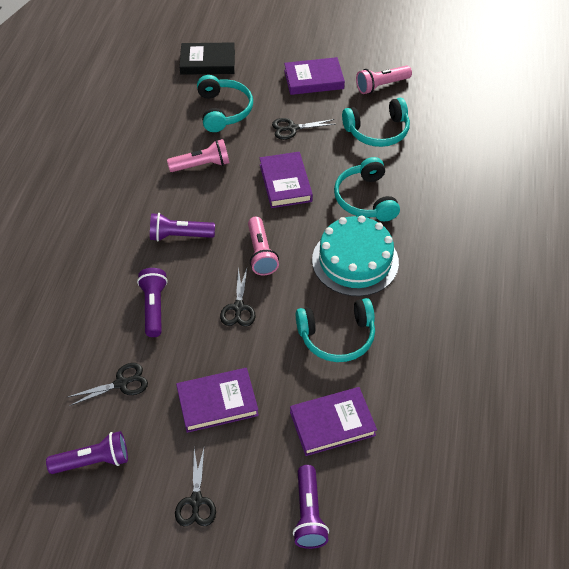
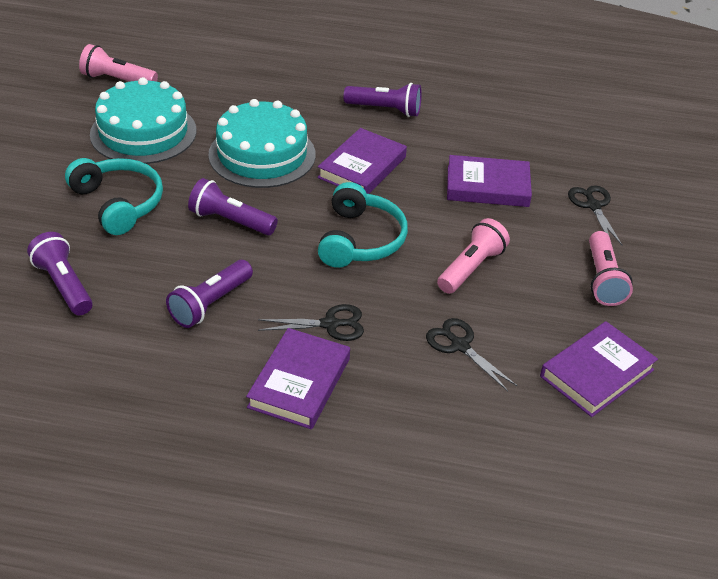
black book: 1 -> 0
black scissors: 4 -> 3
turquoise cake: 1 -> 2
turquoise headphones: 4 -> 2

